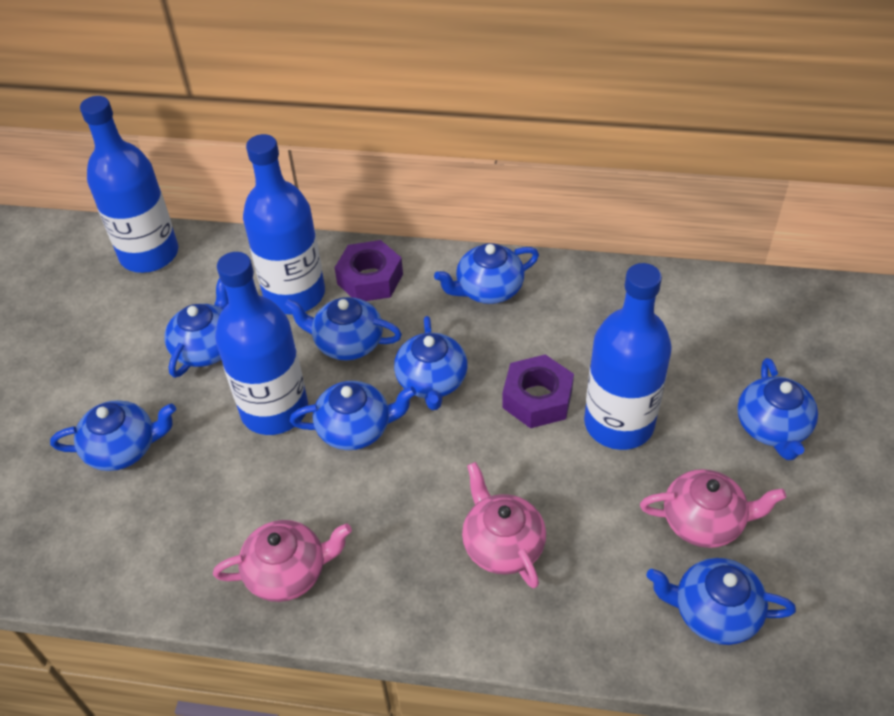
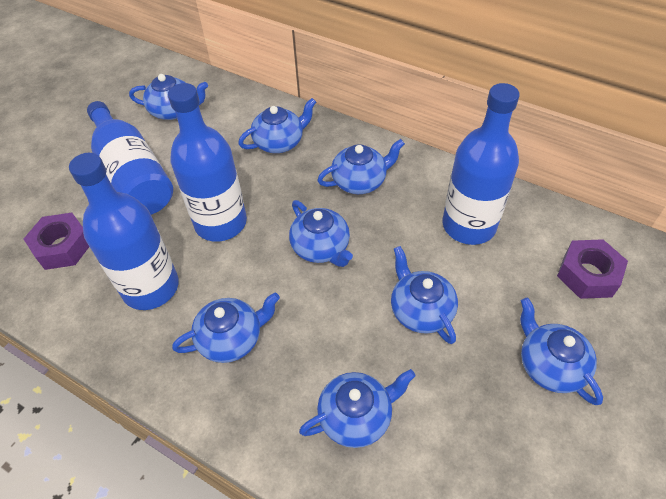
pink teapot: 3 -> 0

